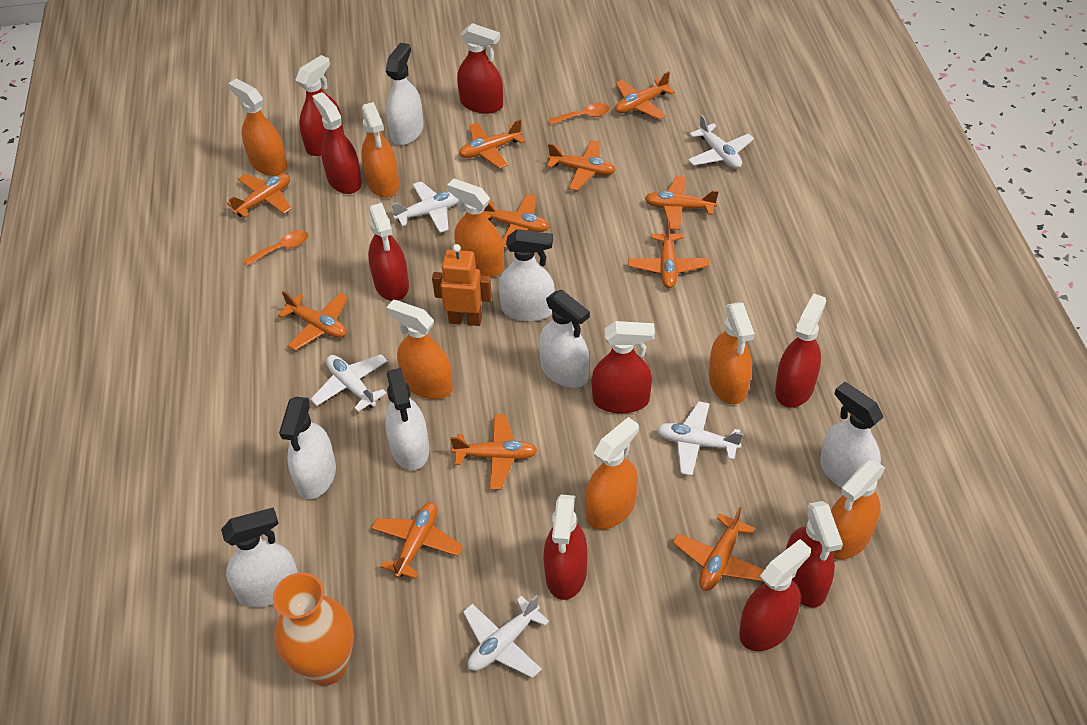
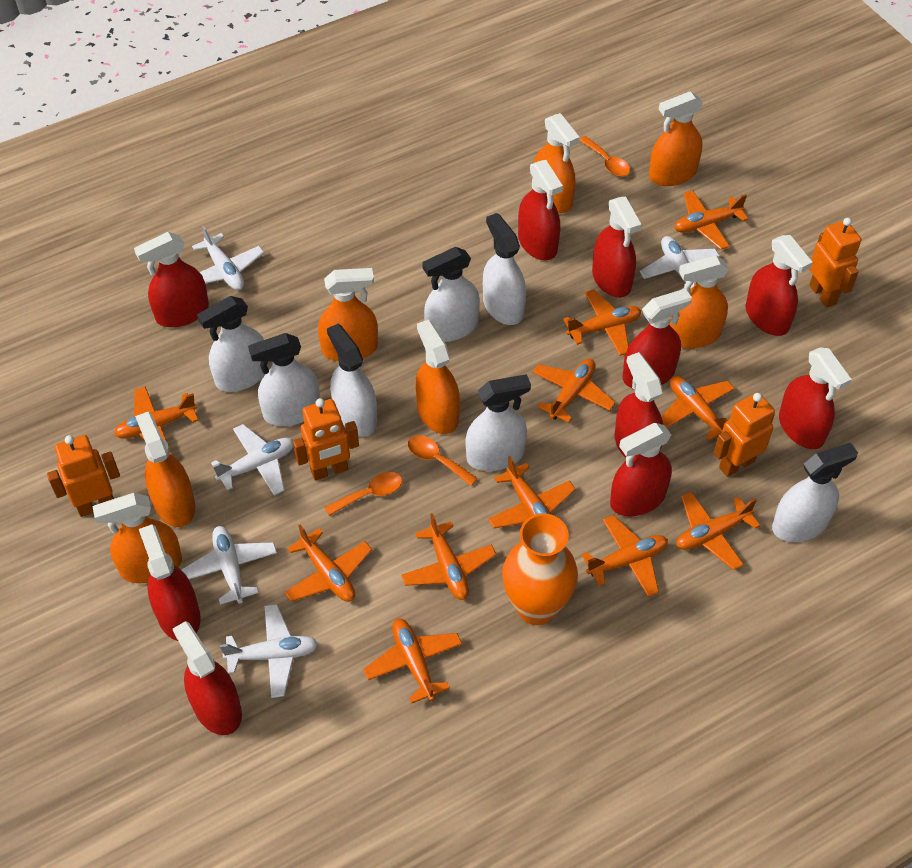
orange robot: 1 -> 4
orange spoon: 2 -> 3
red spray bottle: 9 -> 10

